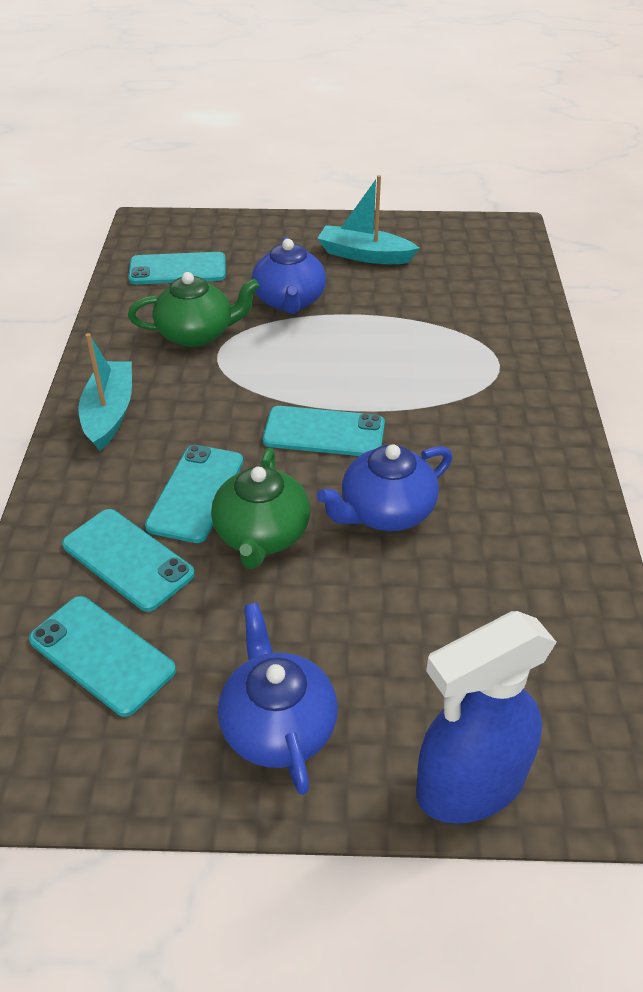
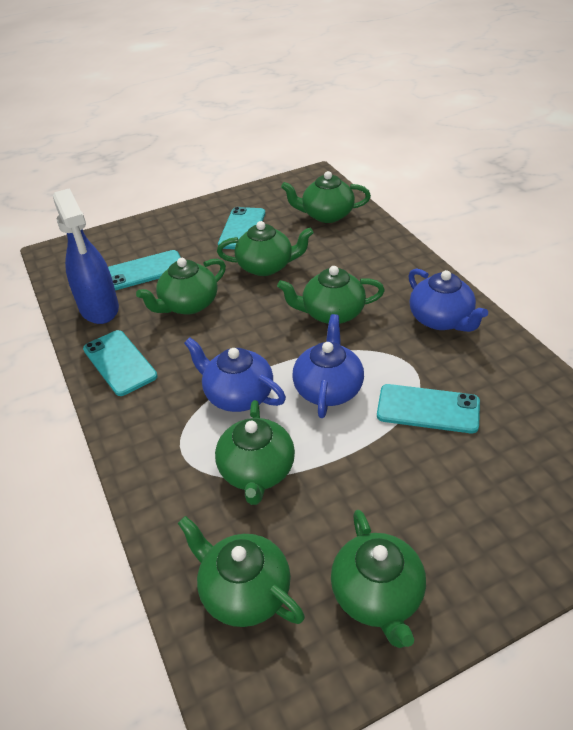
green teapot: 2 -> 7
turquoise boat: 2 -> 0
turquoise phone: 5 -> 4

